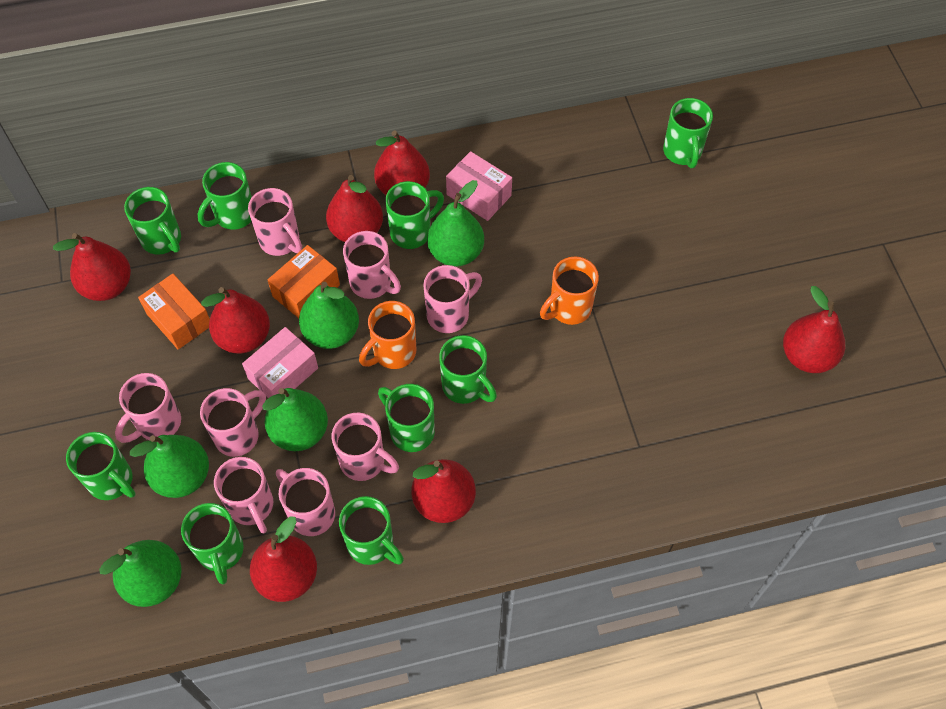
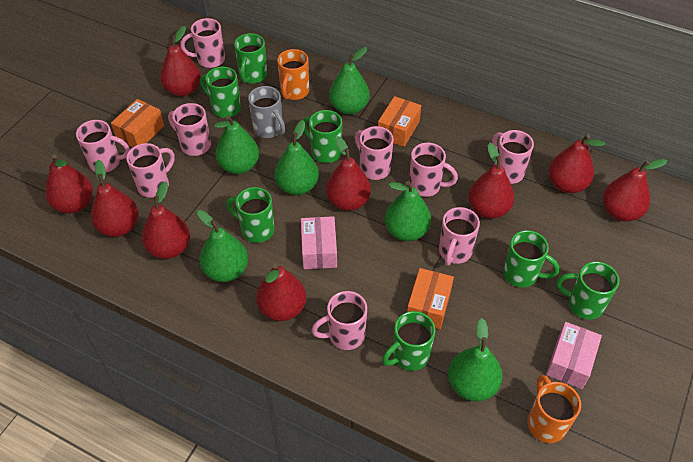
green mug: 9 -> 7
green pear: 5 -> 6
grey mug: 0 -> 1
orange box: 2 -> 3
pink mug: 8 -> 9
red pear: 7 -> 9

